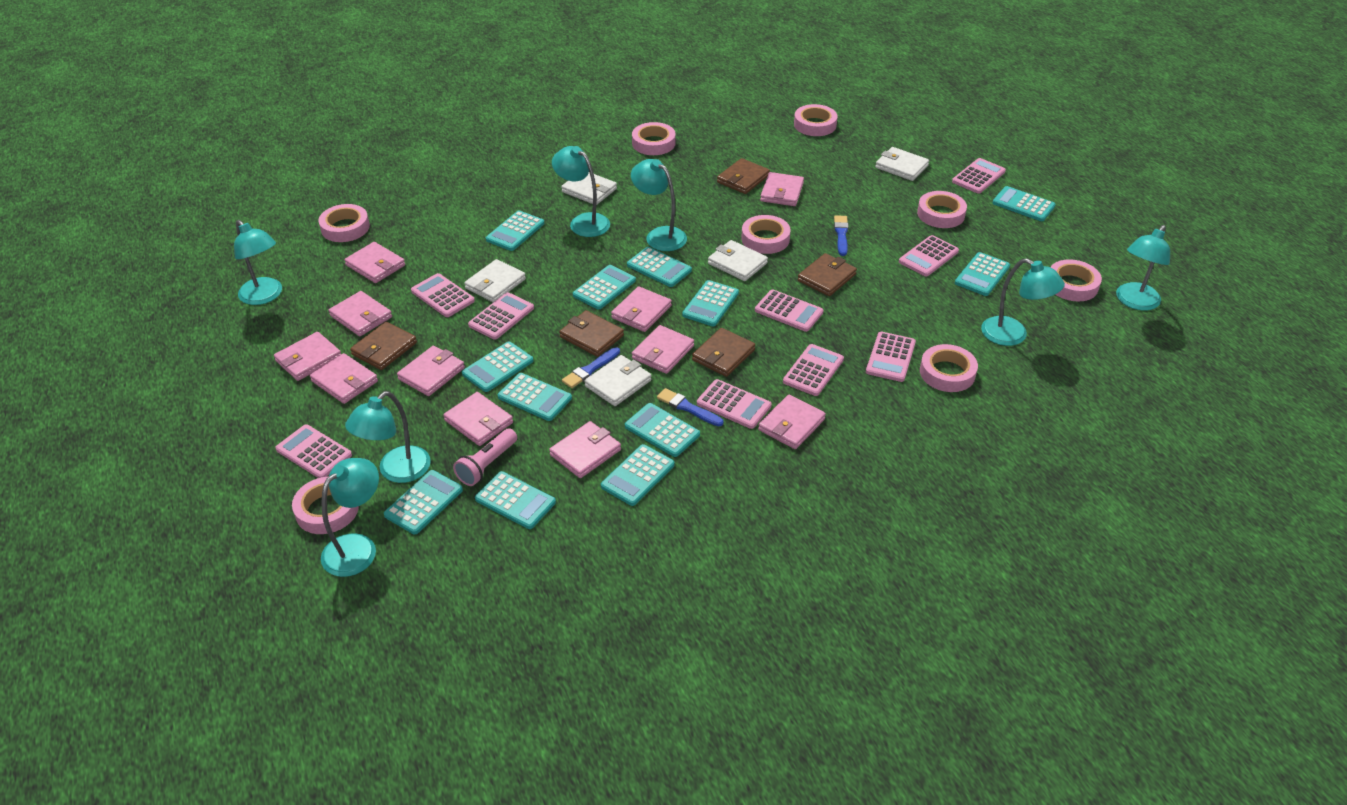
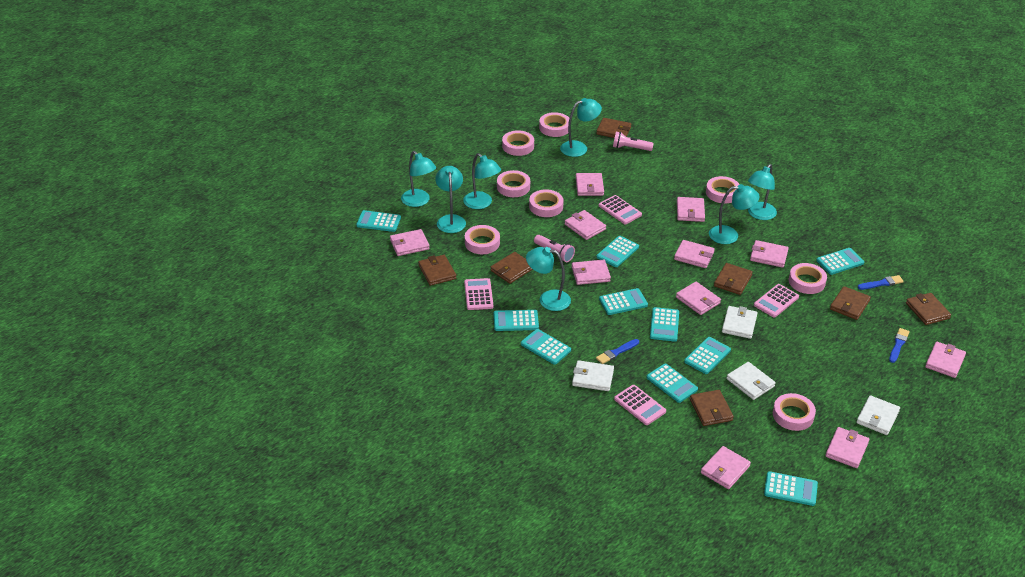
brown wallet: 5 -> 7
pink calculator: 9 -> 4
pink flashlight: 1 -> 2
turquoise calculator: 12 -> 10
white wallet: 5 -> 4

